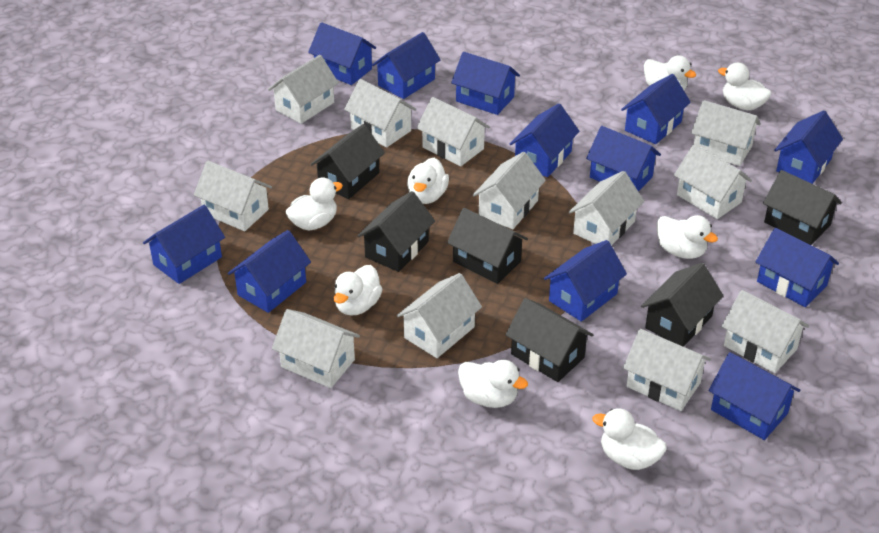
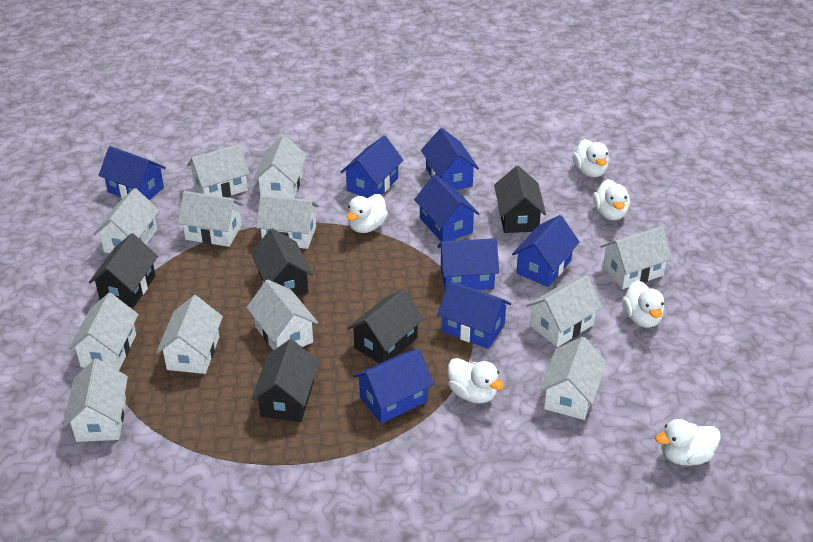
black house: 6 -> 5
blue house: 12 -> 8
white duck: 8 -> 6

